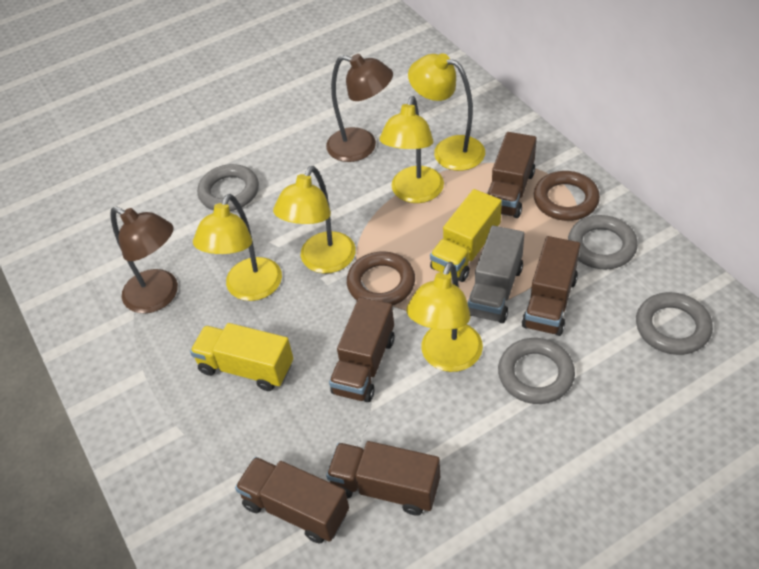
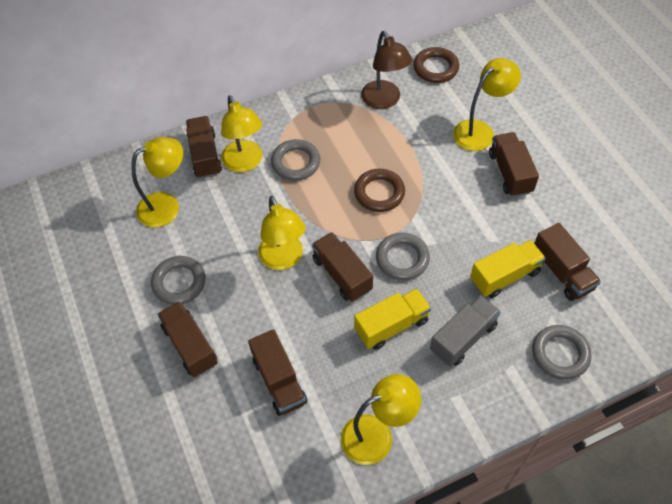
brown lamp: 2 -> 1
brown truck: 5 -> 6

